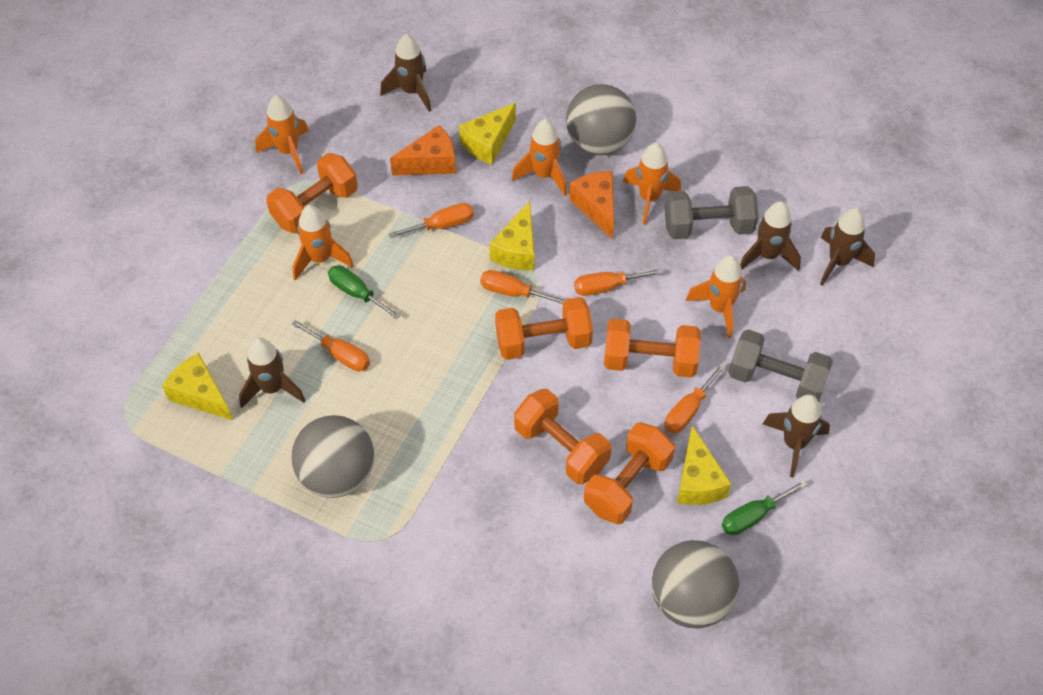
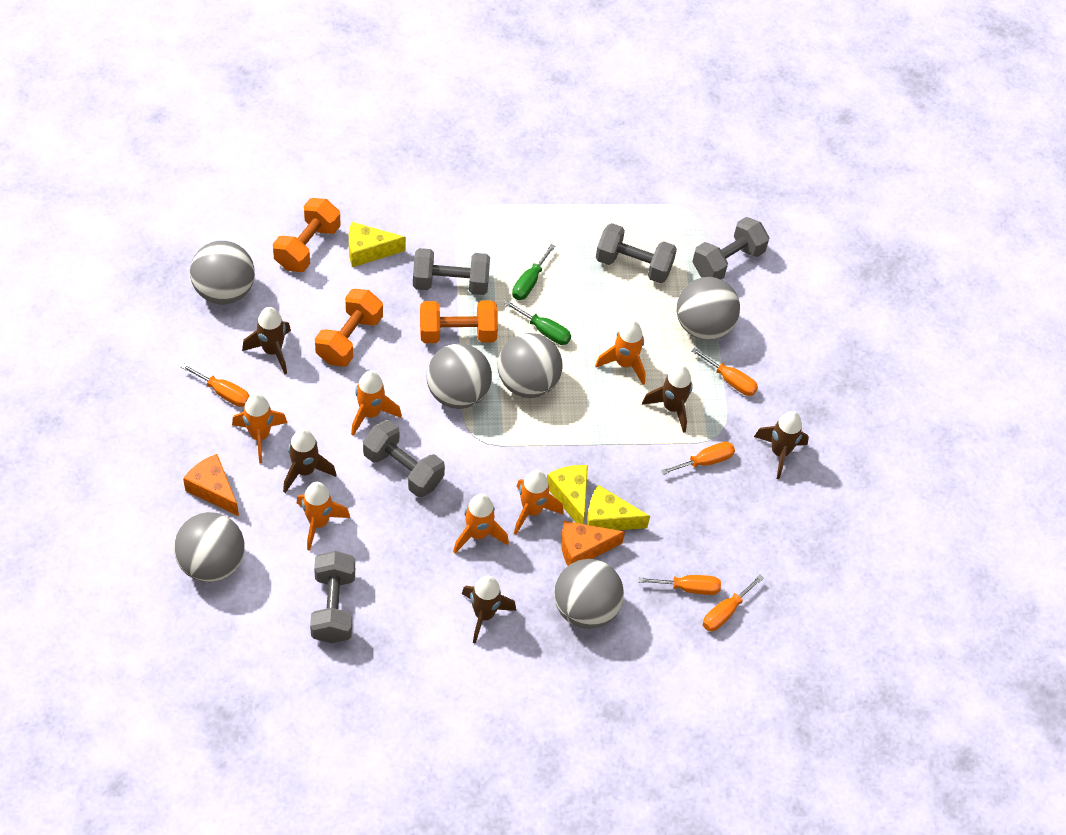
grey ball: 3 -> 6
grey dumbbell: 2 -> 5
orange dumbbell: 5 -> 3
orange rocket: 5 -> 6
yellow cheese: 4 -> 3

